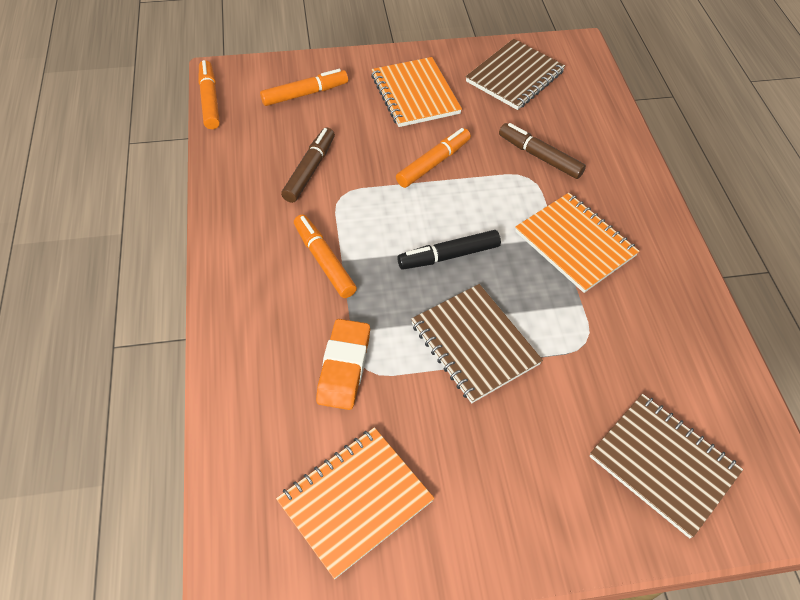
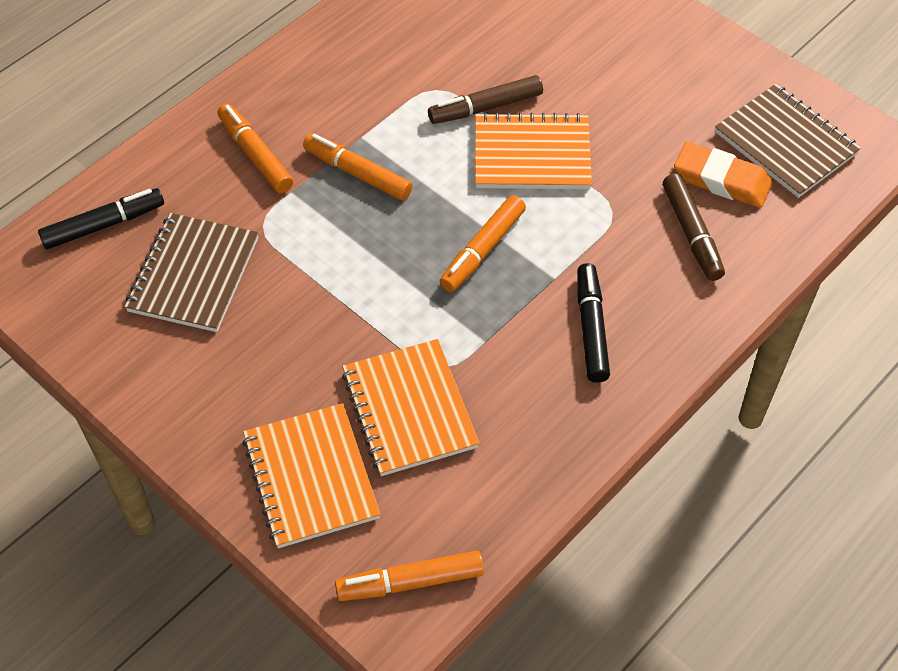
black marker: 1 -> 2
brown notebook: 3 -> 2

